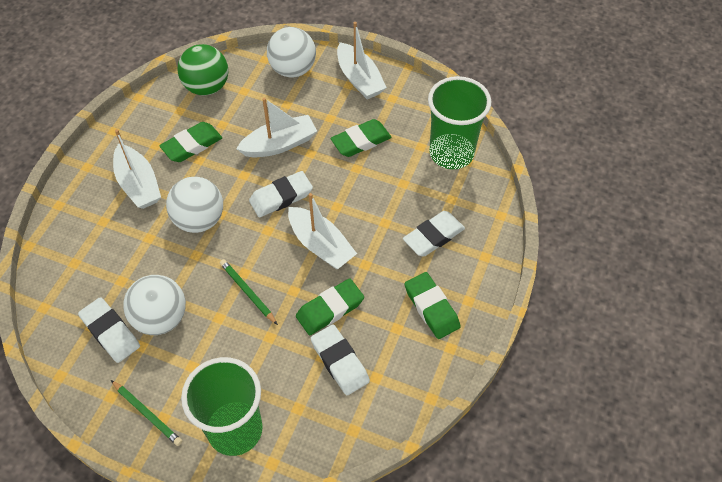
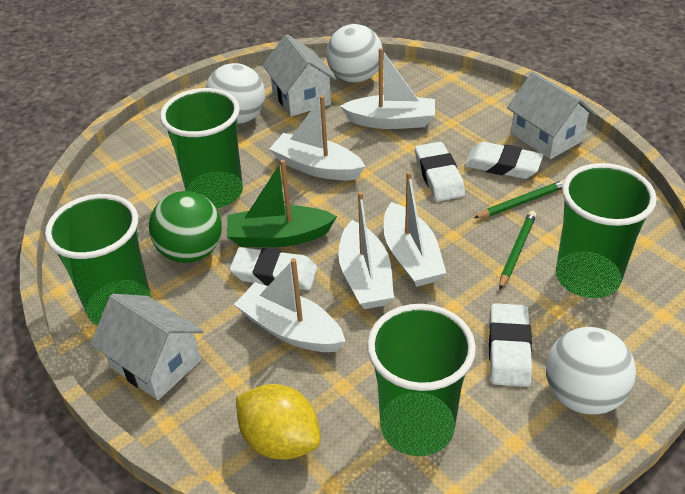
green boat: 0 -> 1
green cup: 2 -> 4
green eraser: 4 -> 0
white boat: 4 -> 5
white house: 0 -> 3
yellow lemon: 0 -> 1

